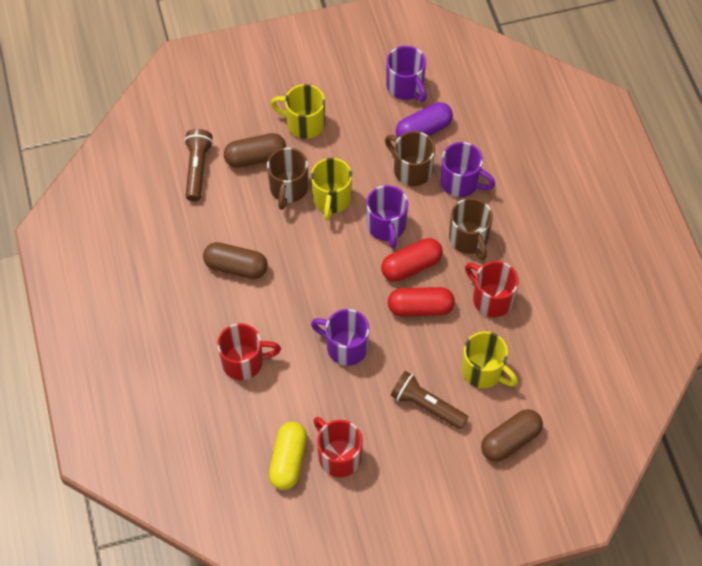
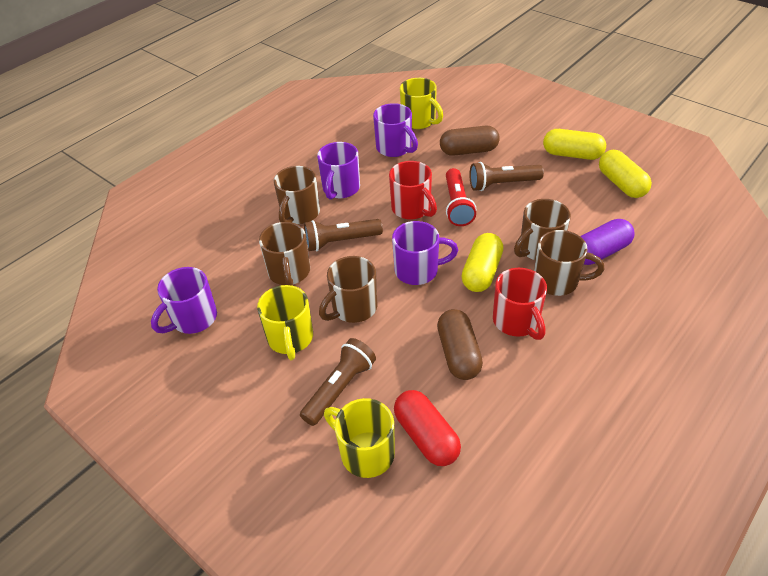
brown capsule: 3 -> 2
brown flashlight: 2 -> 3
brown mug: 3 -> 5
red capsule: 2 -> 1
red flashlight: 0 -> 1
red mug: 3 -> 2
yellow capsule: 1 -> 3

